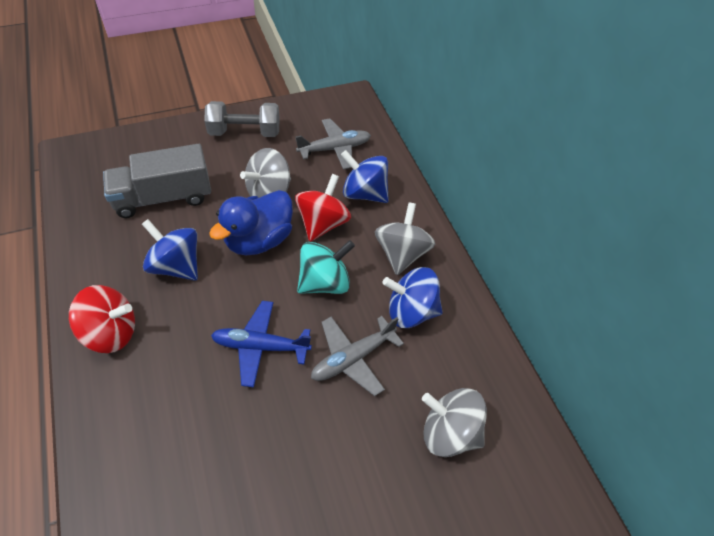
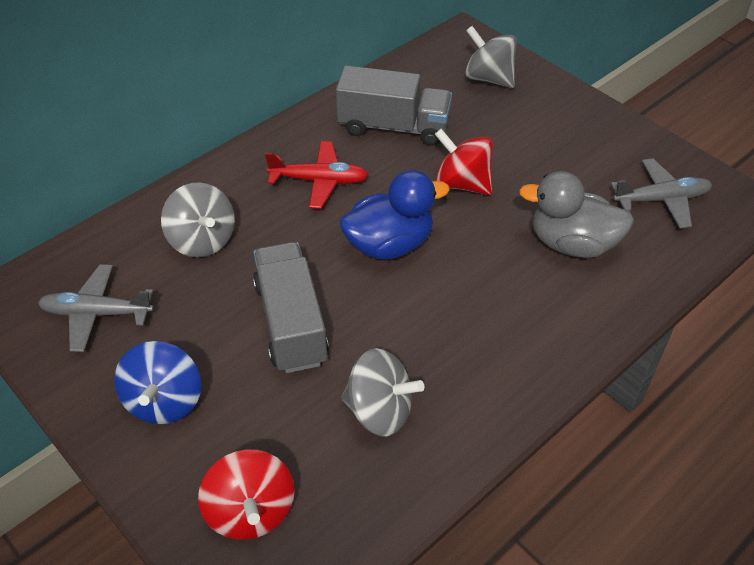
blue plane: 1 -> 0
blue spinning top: 3 -> 1
grey duck: 0 -> 1
grey dumbbell: 1 -> 0
grey truck: 1 -> 2
red plane: 0 -> 1
turquoise spinning top: 1 -> 0

